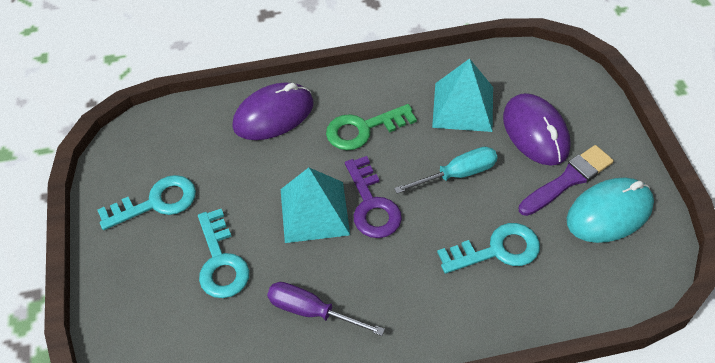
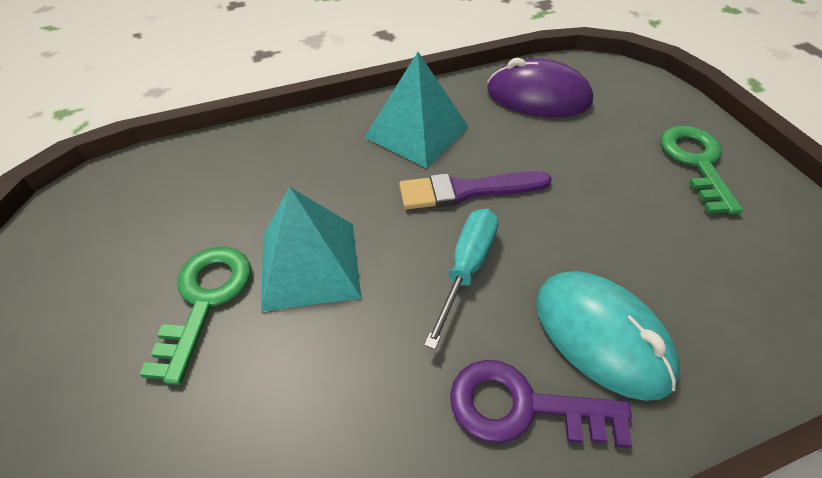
green key: 1 -> 2
purple mouse: 2 -> 1
purple screwdriver: 1 -> 0
turquoise key: 3 -> 0

